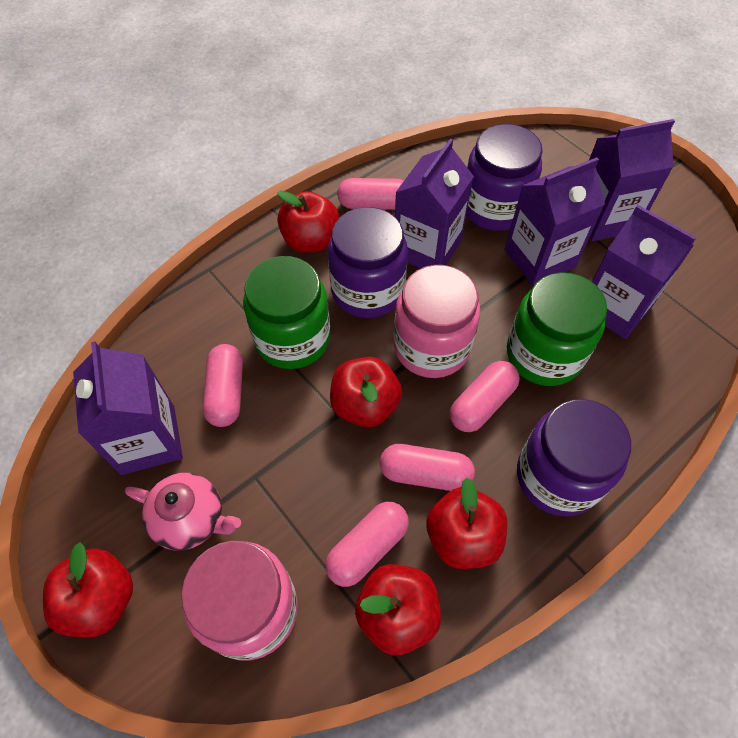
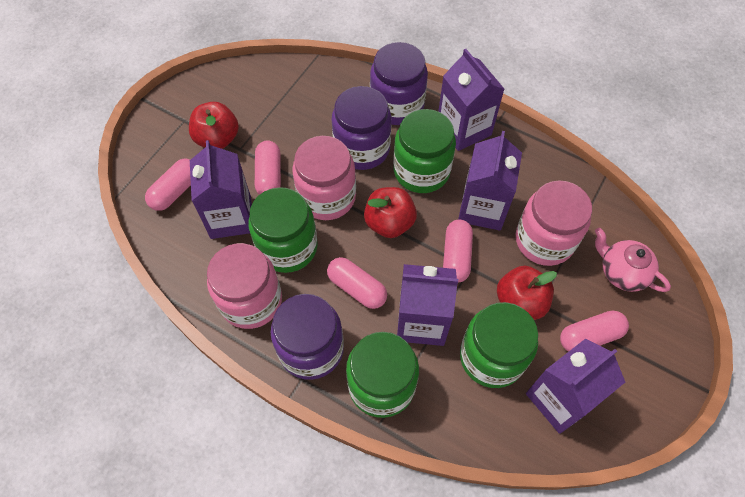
green jar: 2 -> 4
pink jar: 2 -> 3
red apple: 5 -> 3

